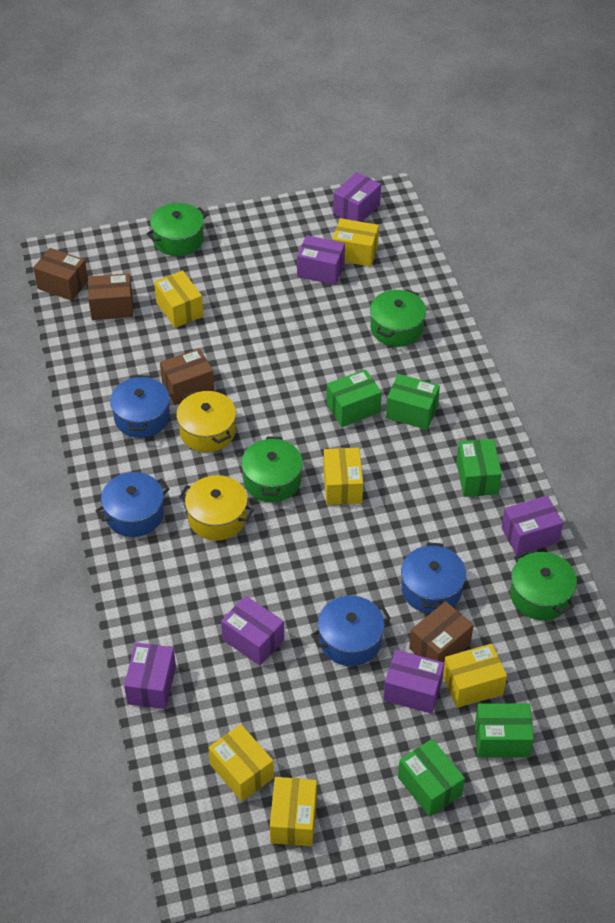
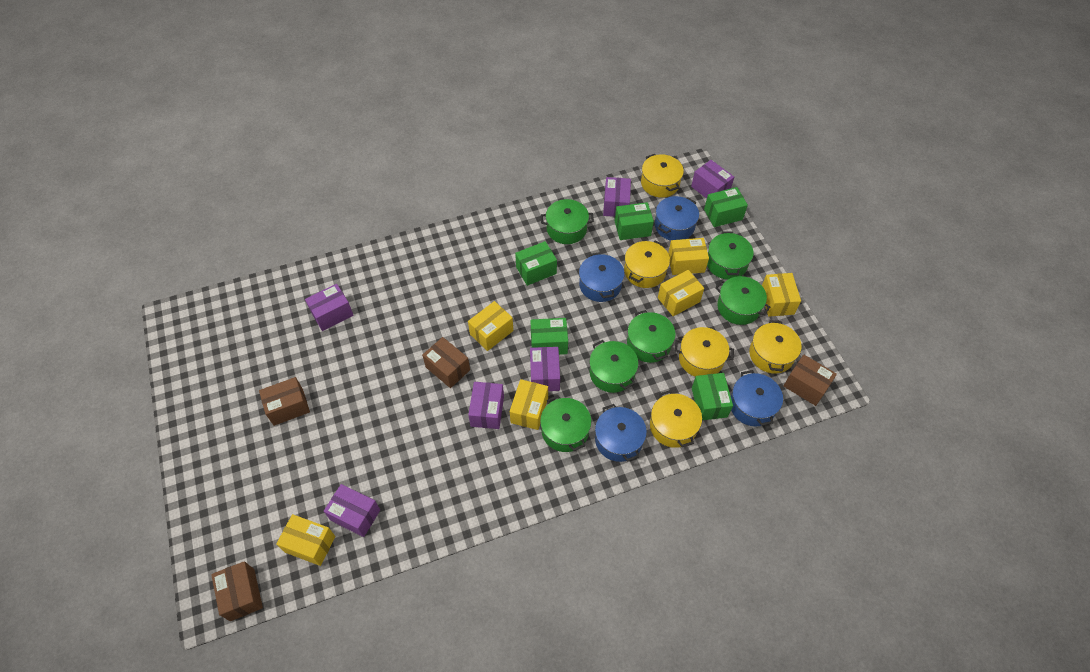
green pot: 4 -> 6
yellow pot: 2 -> 5

